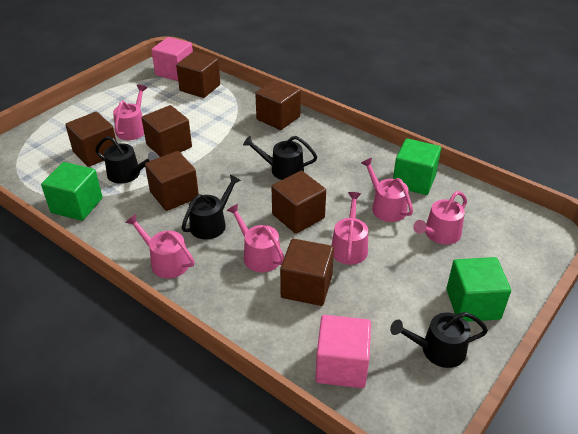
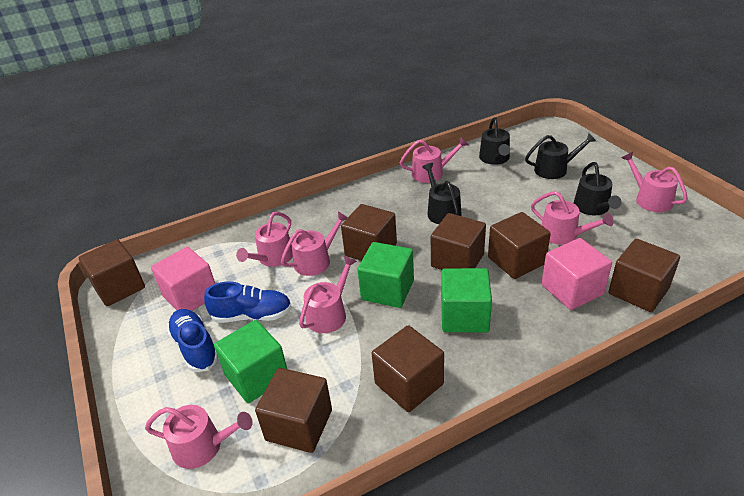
blue shoe: 0 -> 2
pink watering can: 6 -> 7

